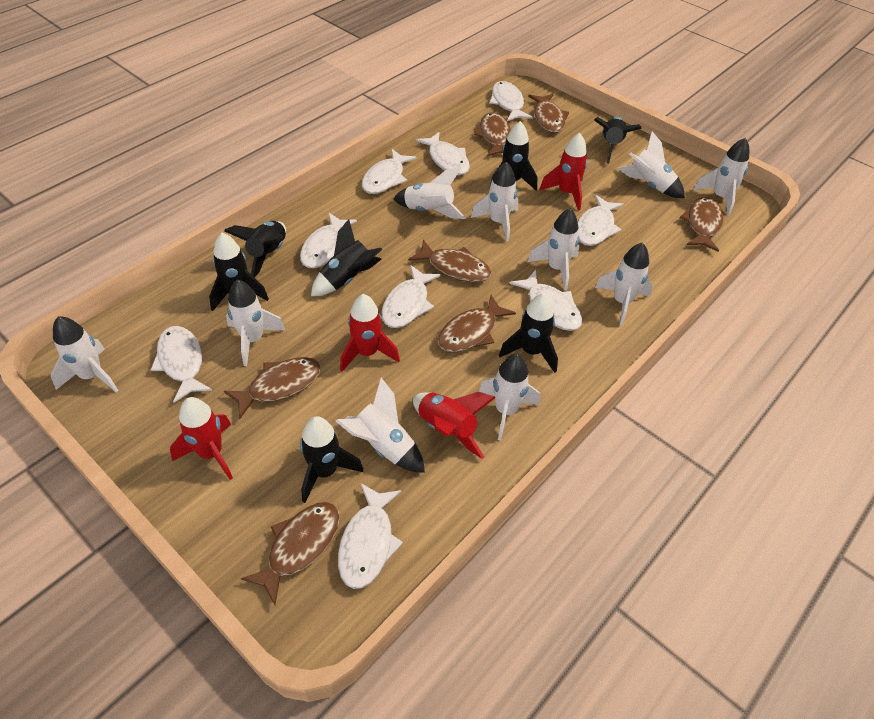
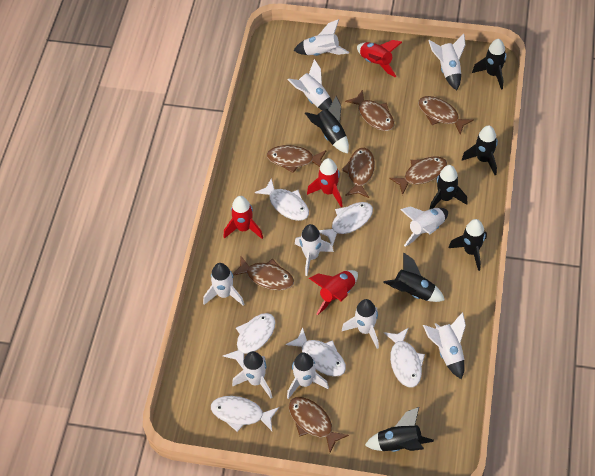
white fish: 9 -> 6

